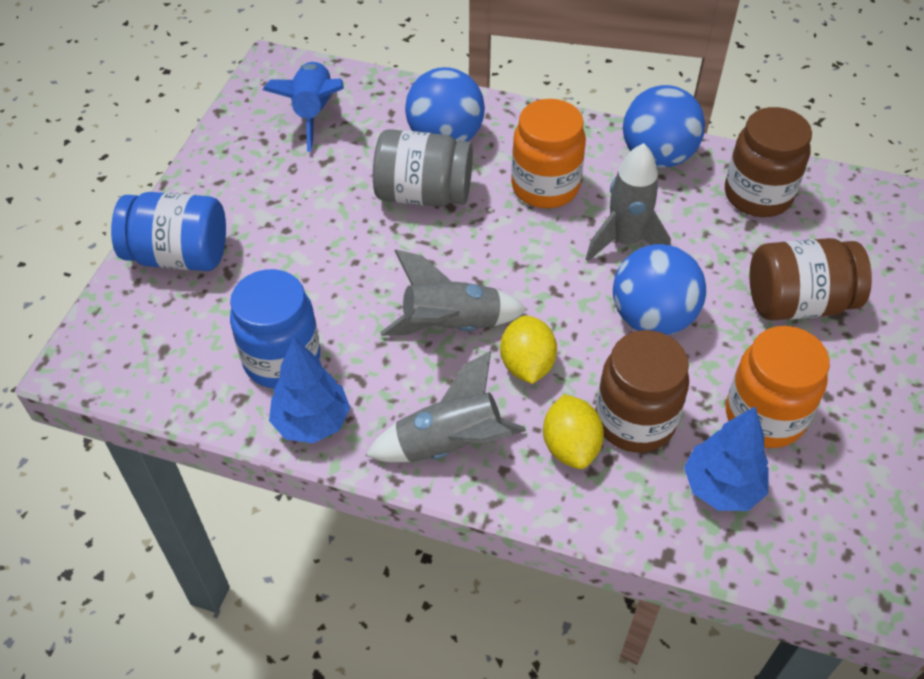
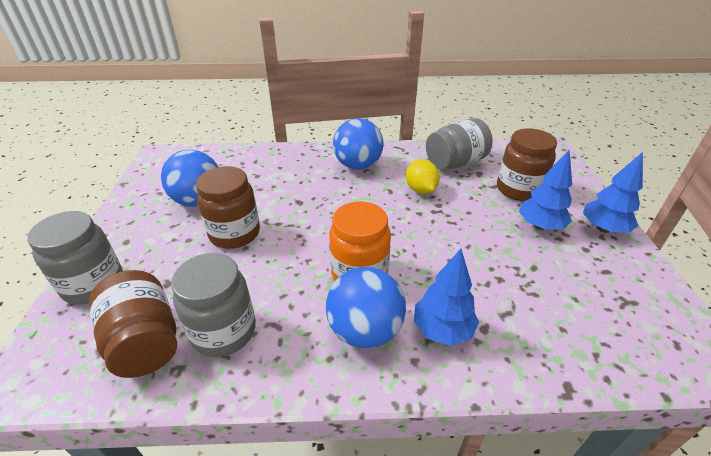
blue jar: 2 -> 0
blue rocket: 1 -> 0
blue tree: 2 -> 3
grey jar: 1 -> 3
grey rocket: 3 -> 0
orange jar: 2 -> 1
yellow lemon: 2 -> 1

